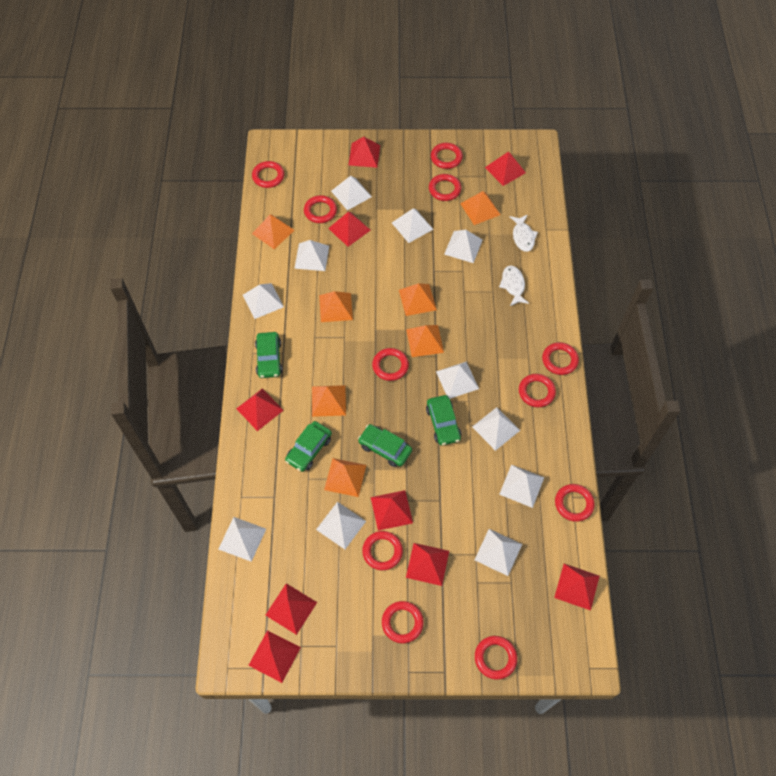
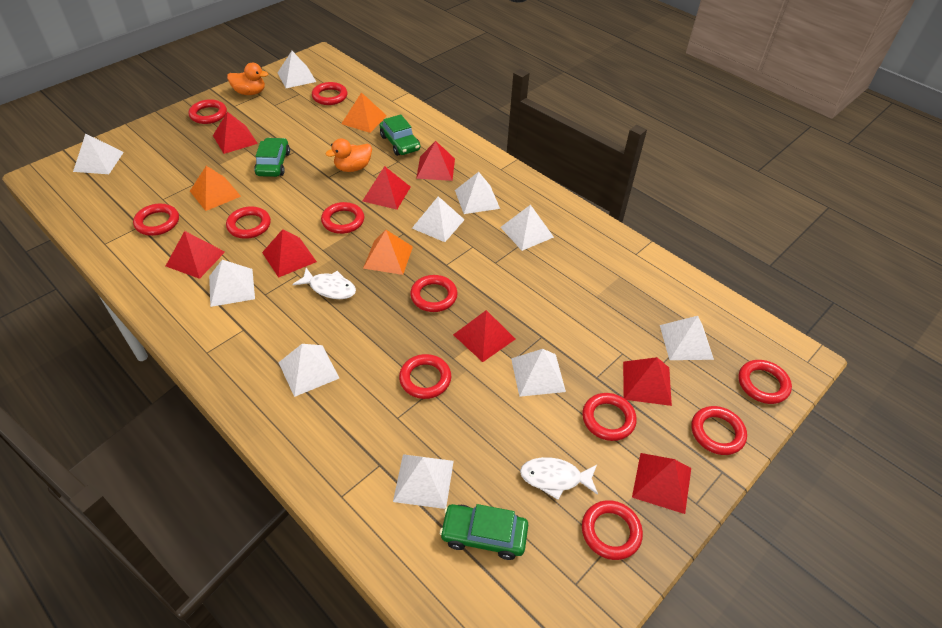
green car: 4 -> 3
orange duck: 0 -> 2
orange pyramid: 7 -> 3
red pyramid: 9 -> 8
white pyramid: 11 -> 10

